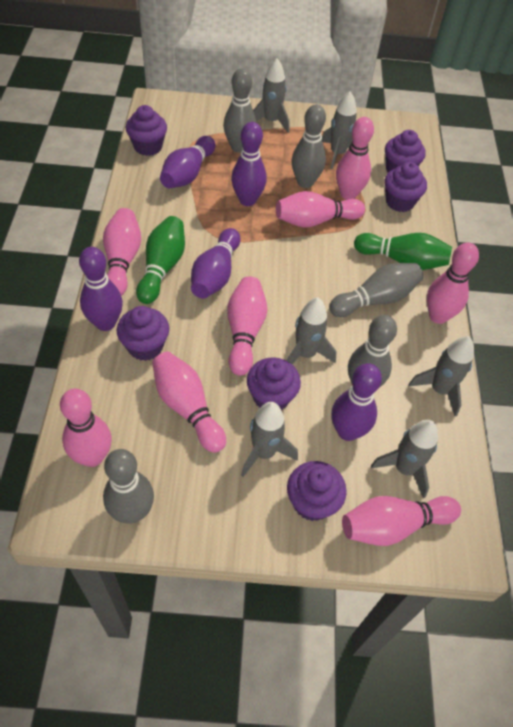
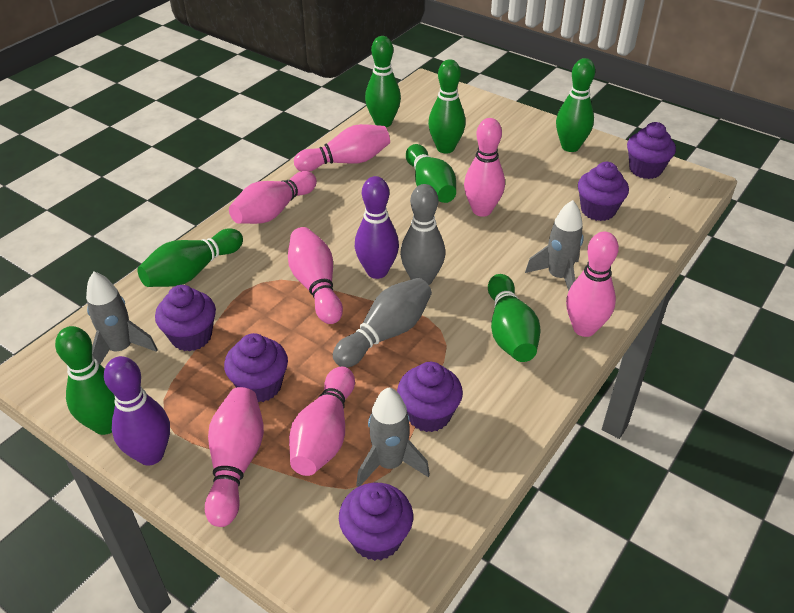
green bowling pin: 2 -> 7
grey bowling pin: 5 -> 2
grey rocket: 6 -> 3
pink bowling pin: 8 -> 7
purple bowling pin: 5 -> 2

